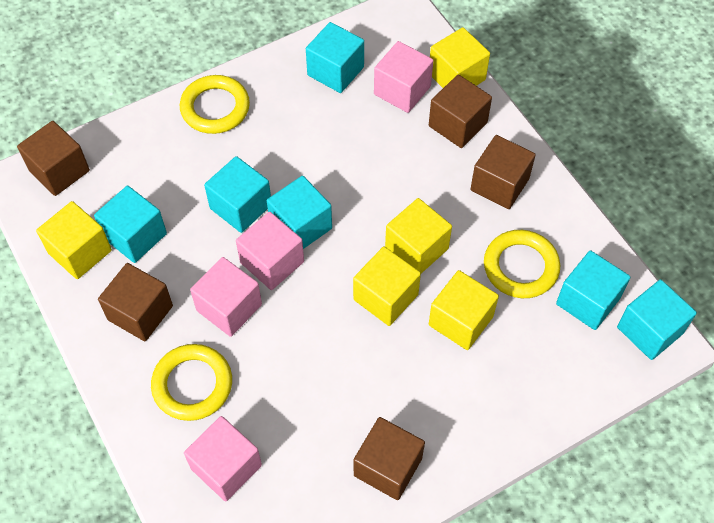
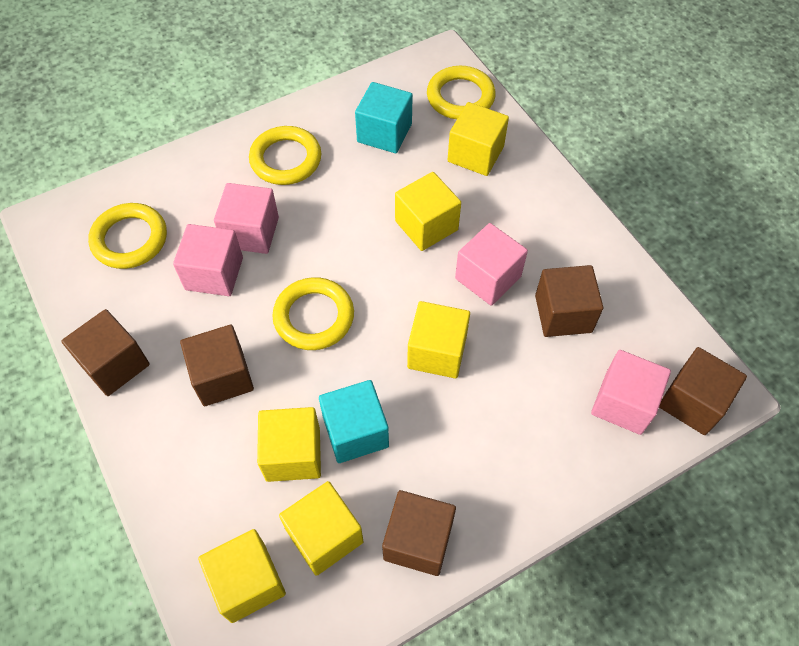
turquoise cube: 6 -> 2
yellow cube: 5 -> 6
yellow ring: 3 -> 4

